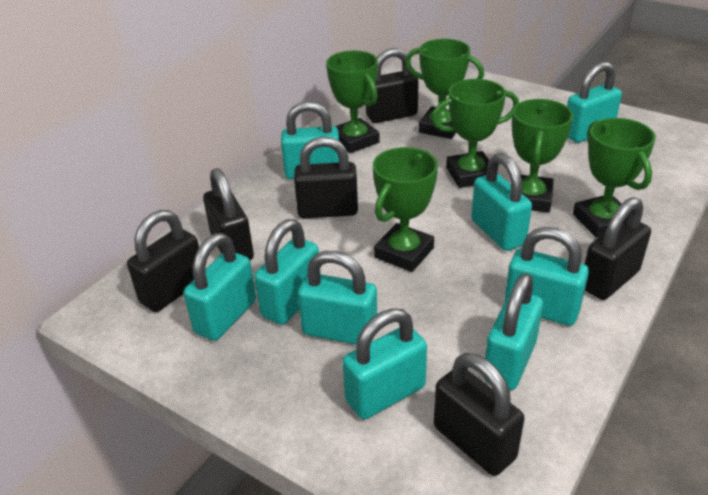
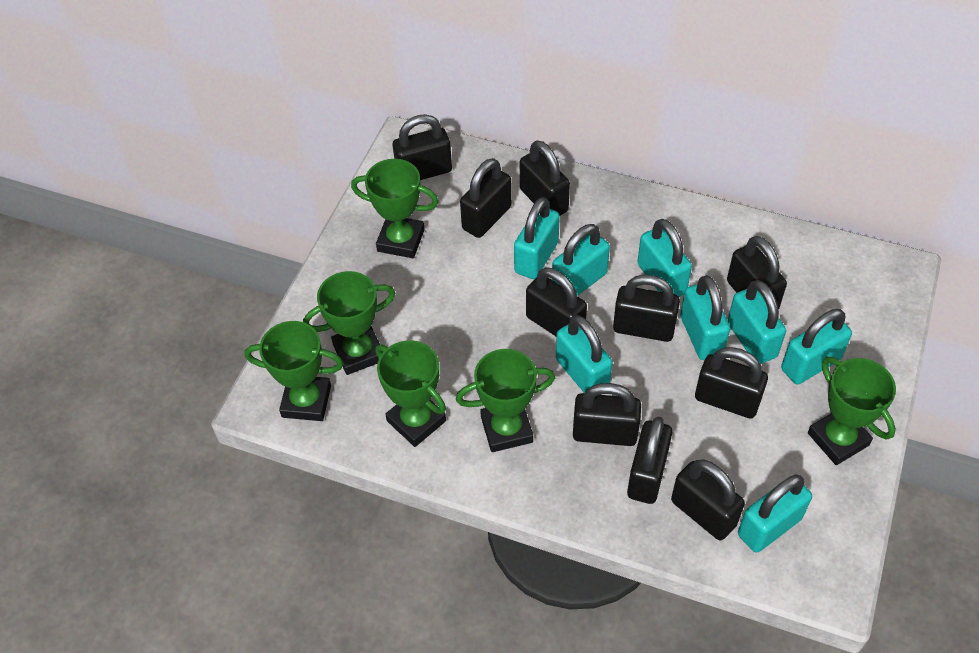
black padlock: 6 -> 10
turquoise padlock: 9 -> 8

